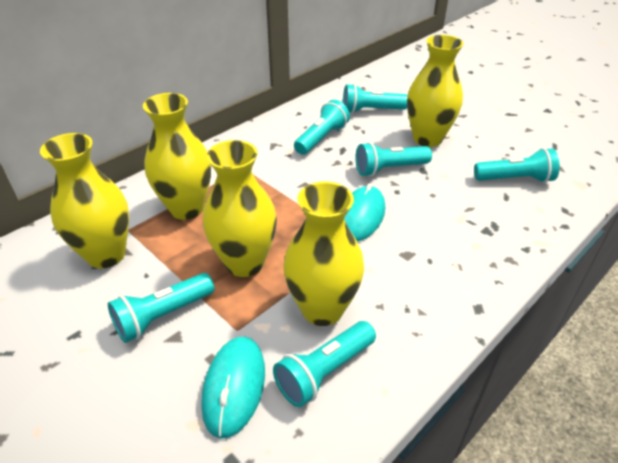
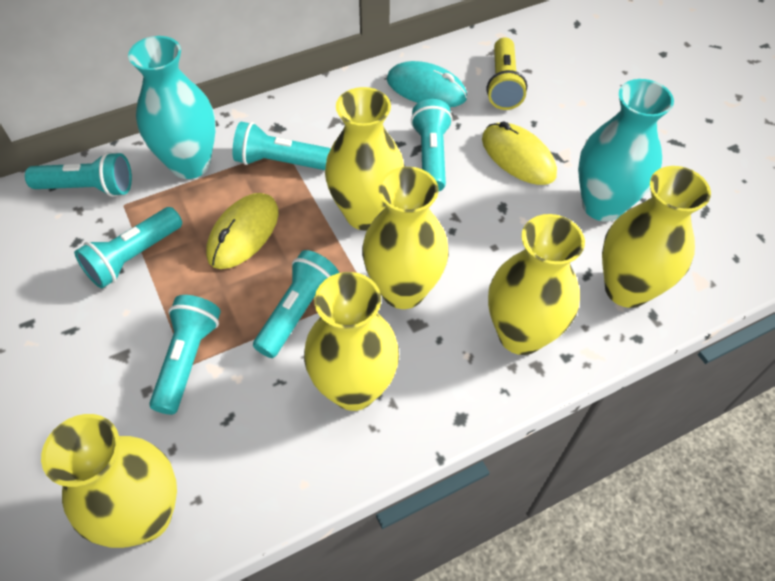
turquoise mouse: 2 -> 1
turquoise vase: 0 -> 2
yellow flashlight: 0 -> 1
yellow mouse: 0 -> 2
yellow vase: 5 -> 6

